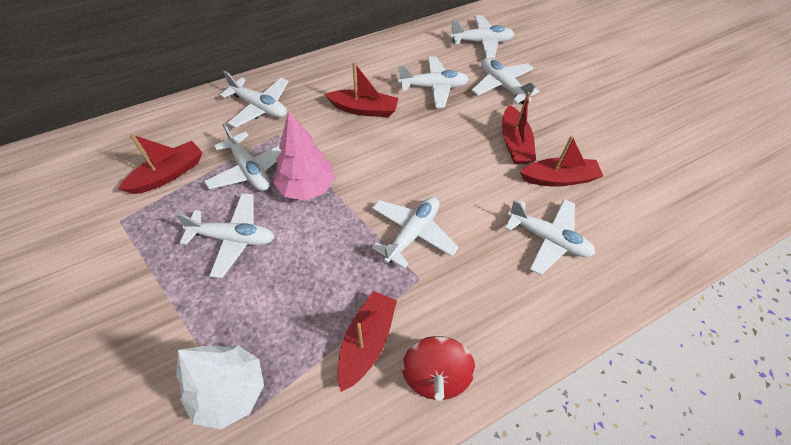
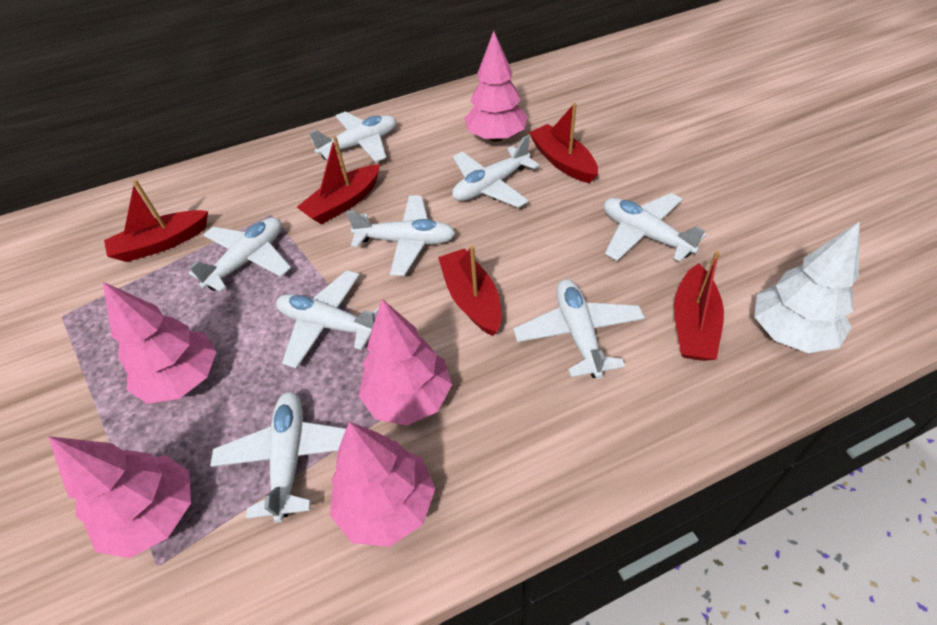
pink tree: 1 -> 5
red spinning top: 1 -> 0

